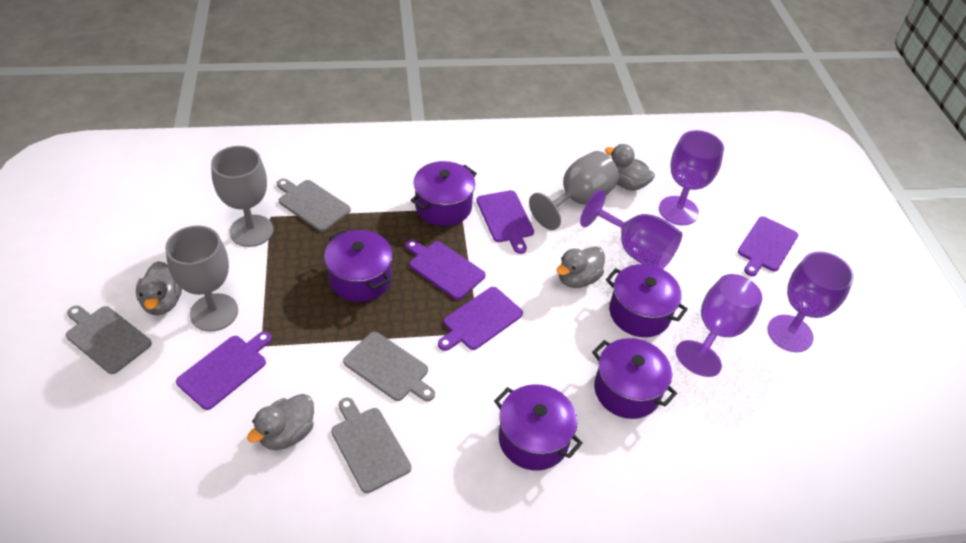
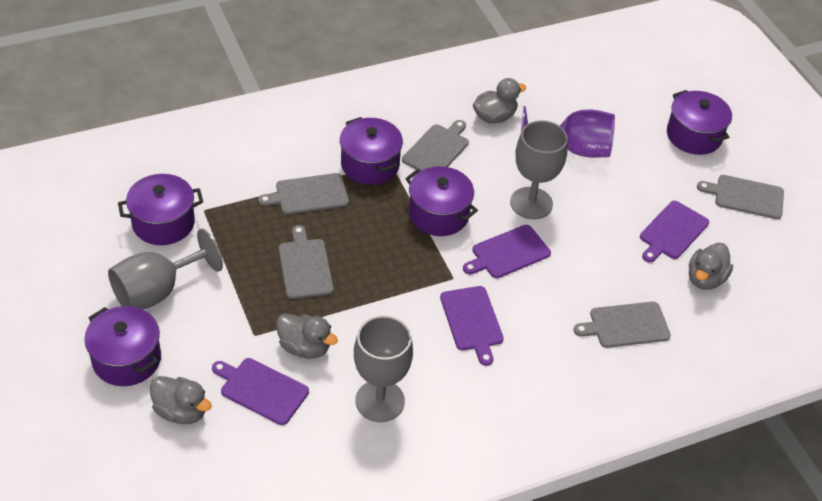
grey cutting board: 4 -> 5
purple cutting board: 5 -> 4
purple goblet: 4 -> 1

